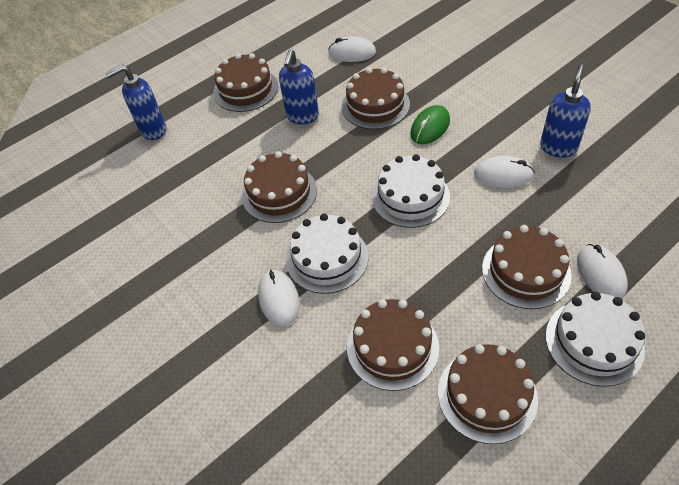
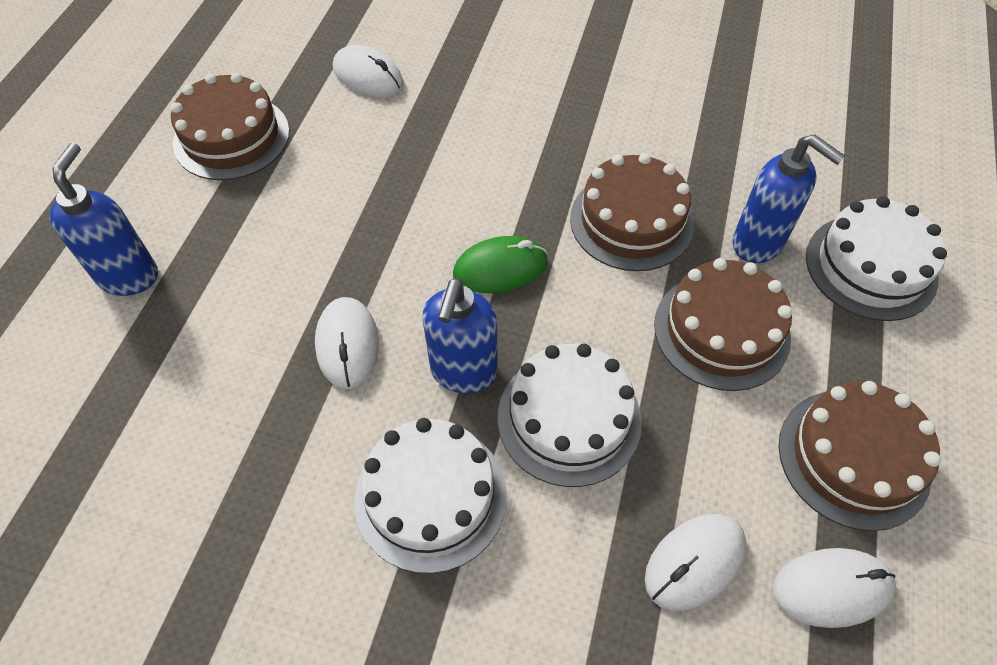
brown cake: 6 -> 4

